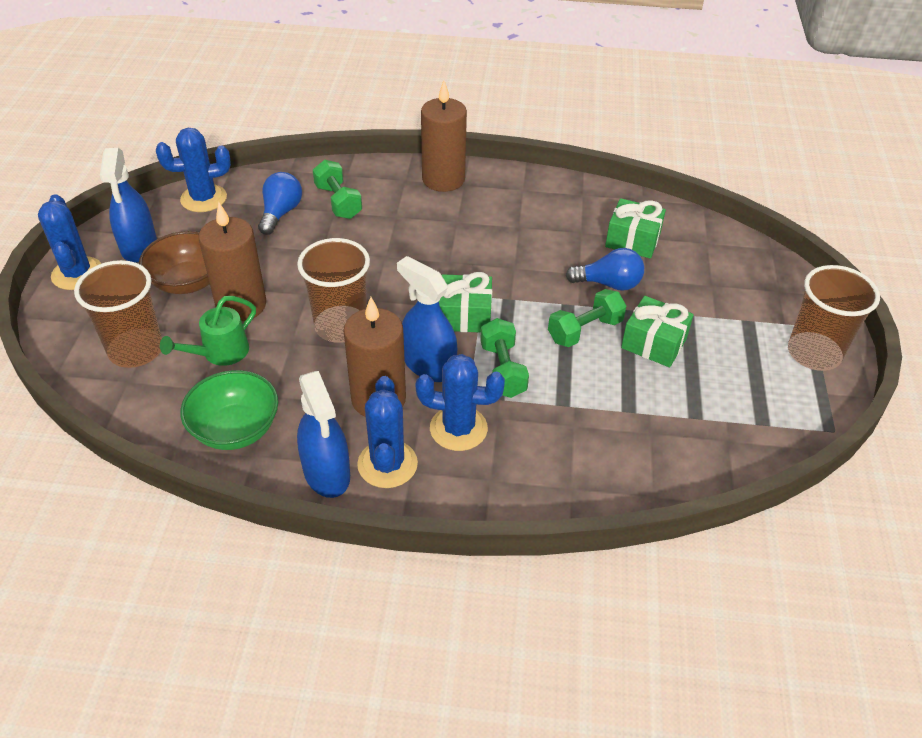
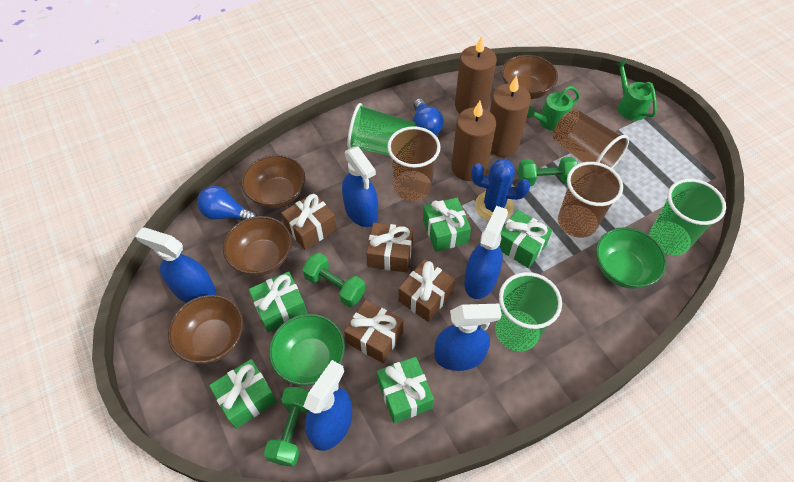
blue cactus: 4 -> 1
blue spray bottle: 3 -> 5
brown bowl: 1 -> 4
brown gift: 0 -> 4
green bowl: 1 -> 2
green cup: 0 -> 3
green gift: 3 -> 5
green watering can: 1 -> 2

